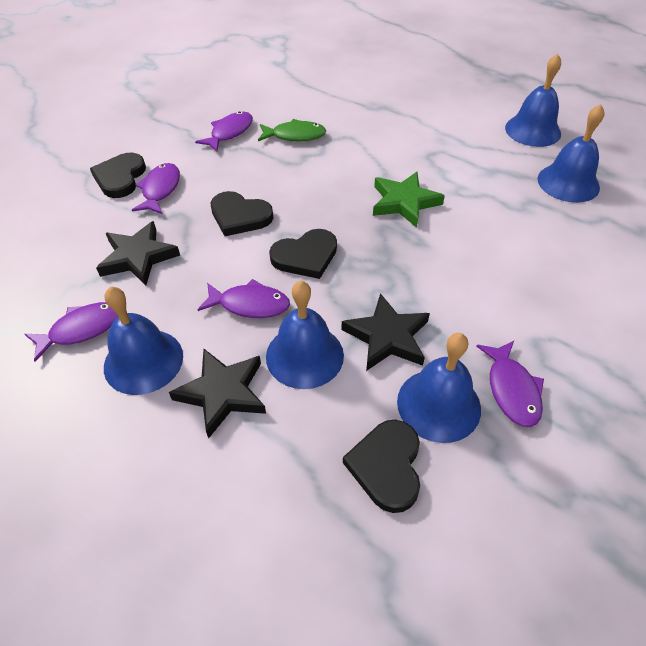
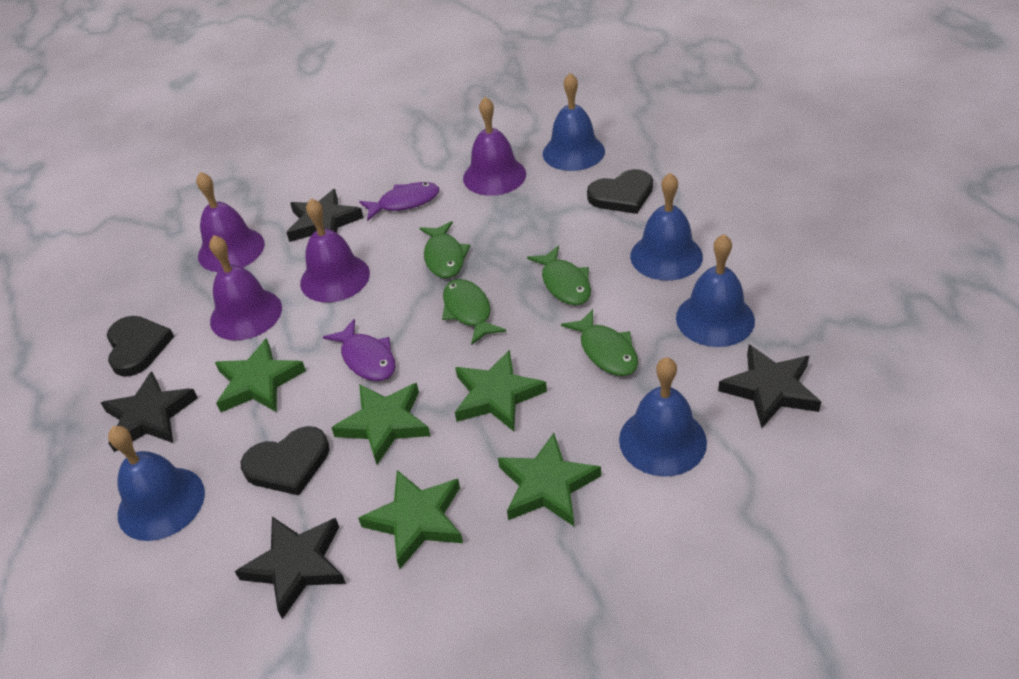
black heart: 4 -> 3
black star: 3 -> 4
green fish: 1 -> 4
green star: 1 -> 5
purple bell: 0 -> 4
purple fish: 5 -> 2

